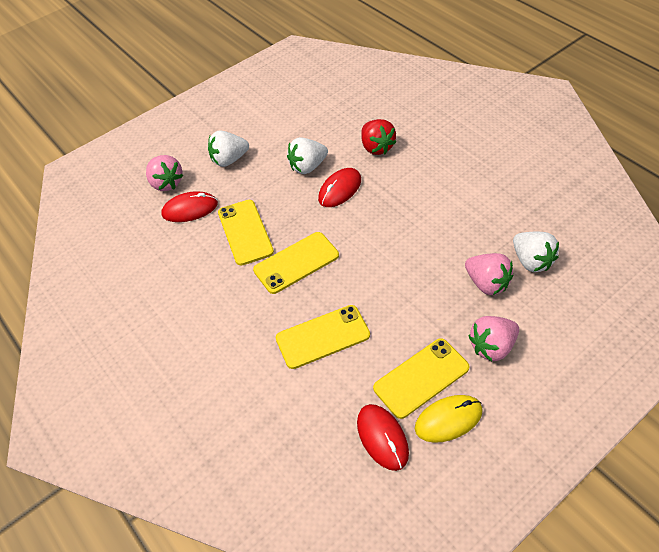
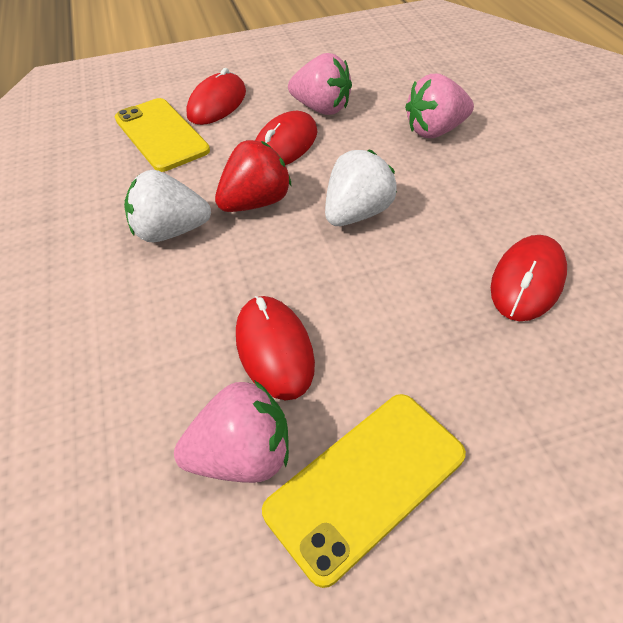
red mouse: 3 -> 4
white strawberry: 3 -> 2
yellow mouse: 1 -> 0
yellow phone: 4 -> 2

